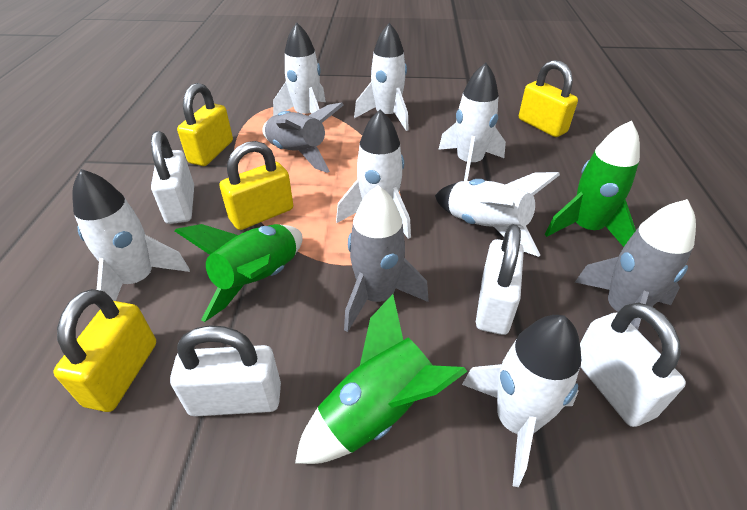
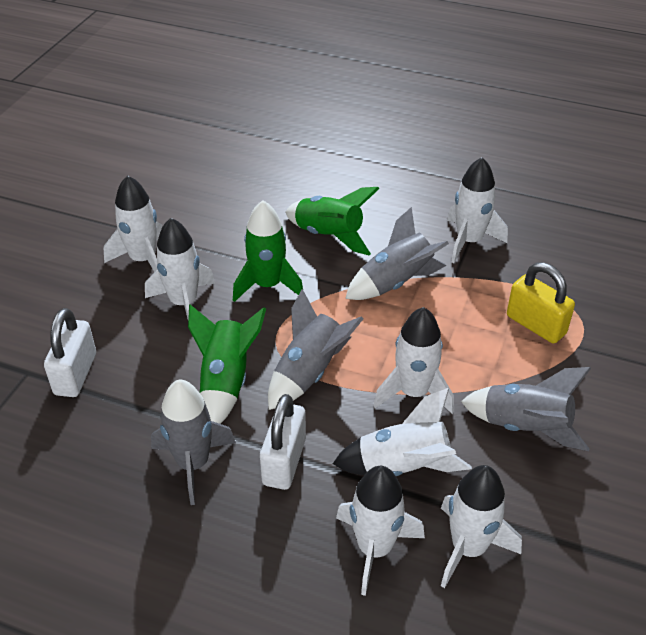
grey rocket: 3 -> 4
white padlock: 4 -> 2
yellow padlock: 4 -> 1

